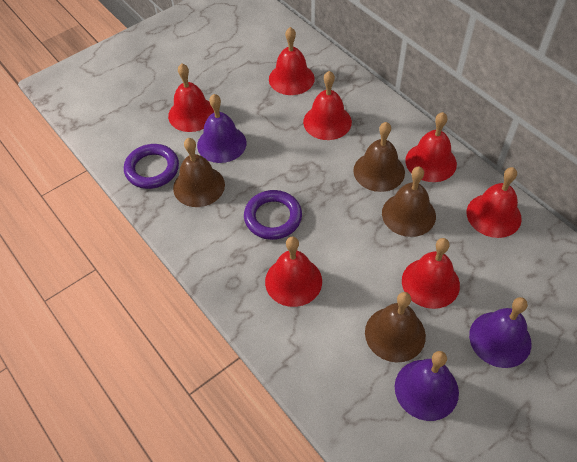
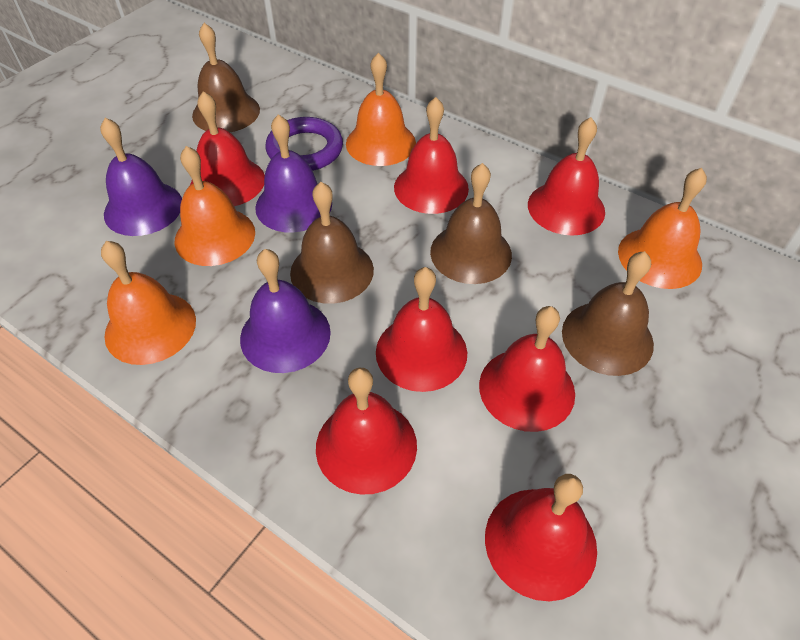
orange bell: 0 -> 4
purple ring: 2 -> 1

